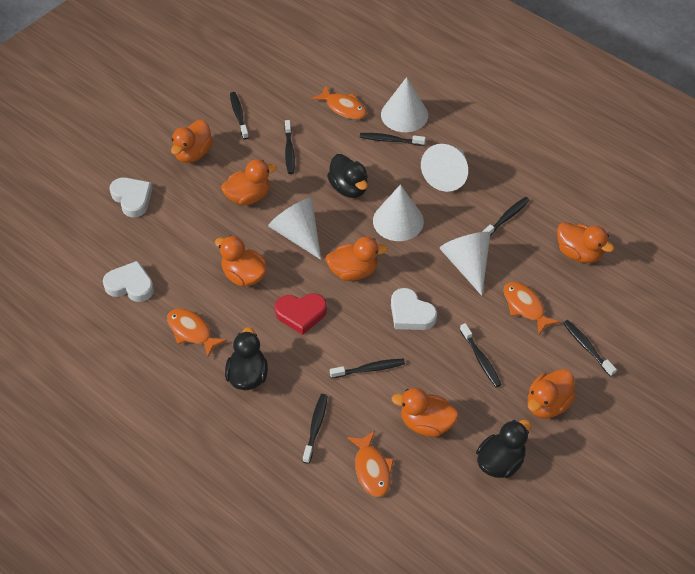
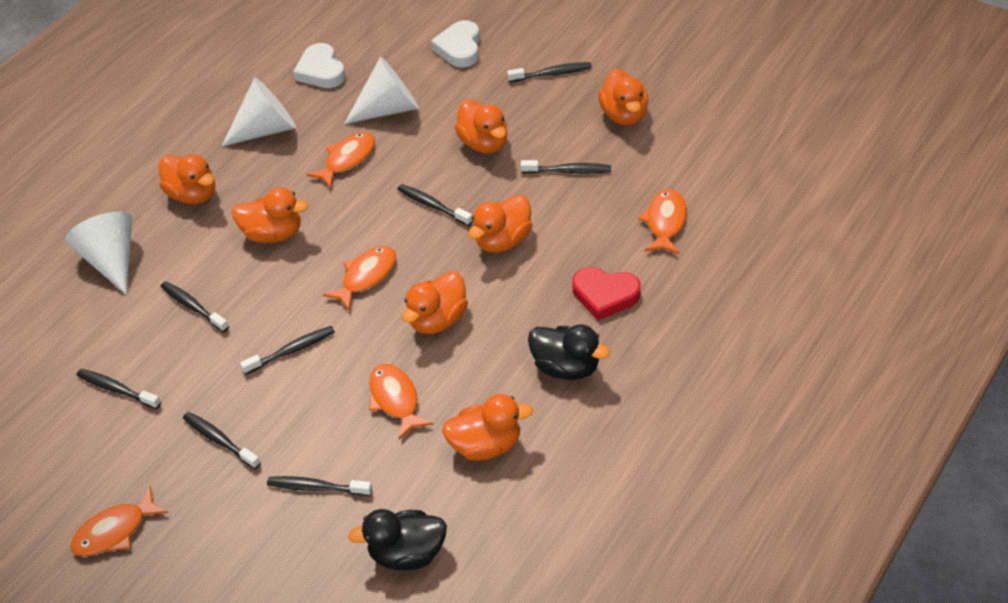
black duck: 3 -> 2
orange fish: 4 -> 5
white cone: 5 -> 3
white heart: 3 -> 2

